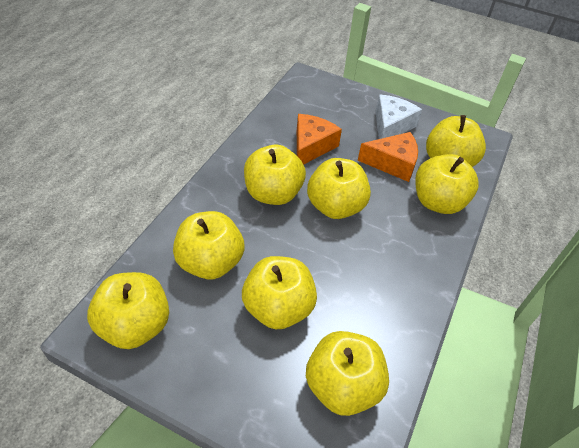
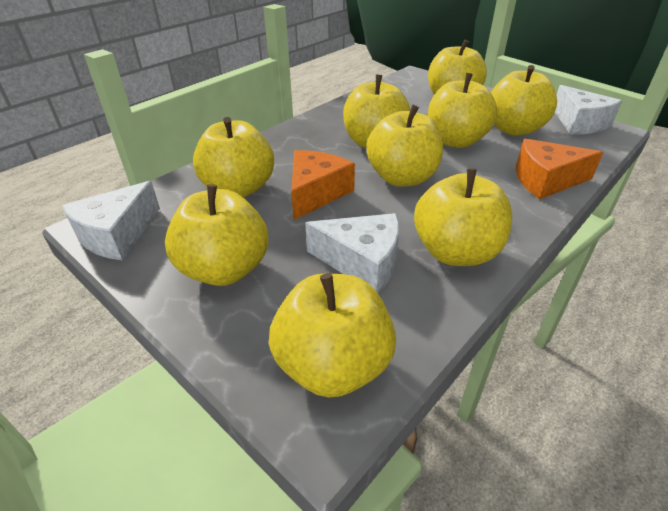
white cheese: 1 -> 3
yellow apple: 8 -> 9

